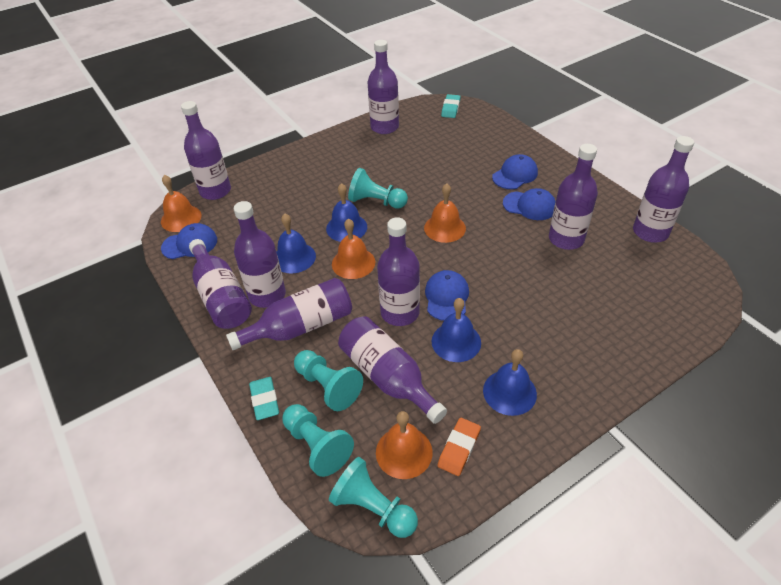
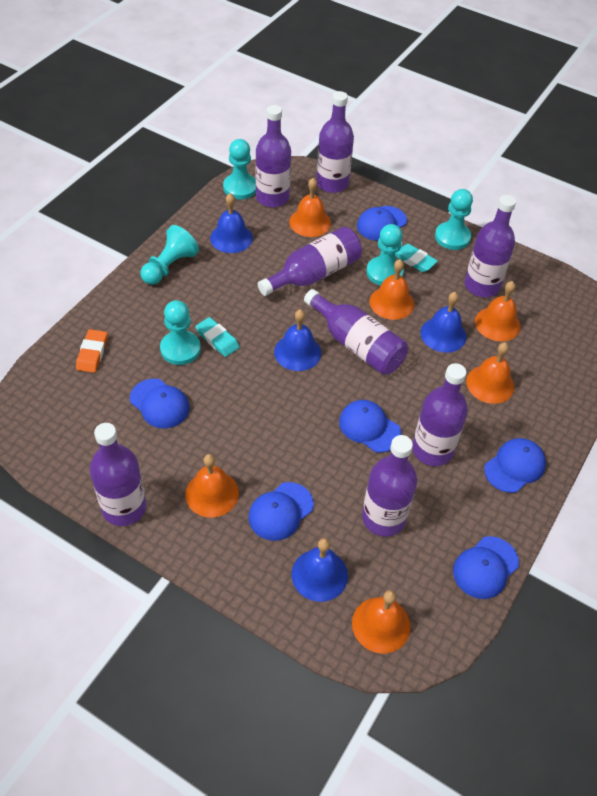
blue cap: 4 -> 6
orange bell: 4 -> 6
purple bottle: 9 -> 8
turquoise pawn: 4 -> 5

